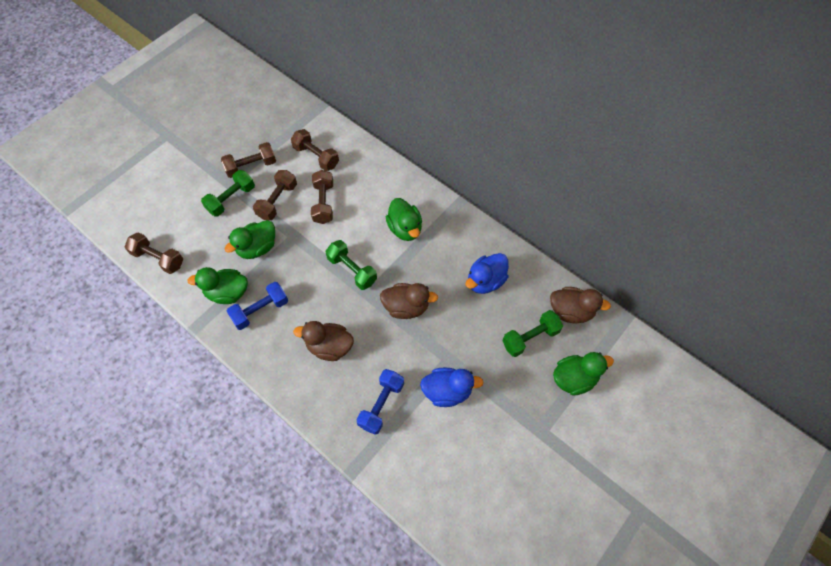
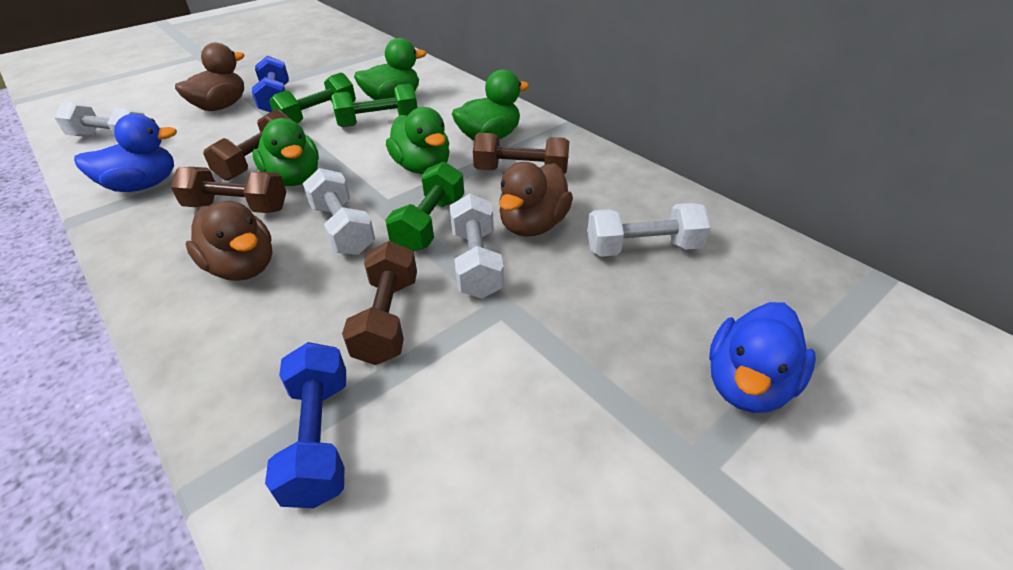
brown dumbbell: 5 -> 4
white dumbbell: 0 -> 4

